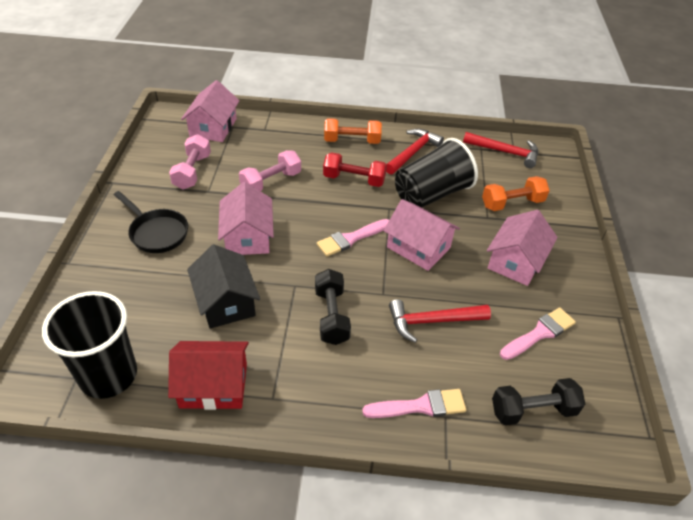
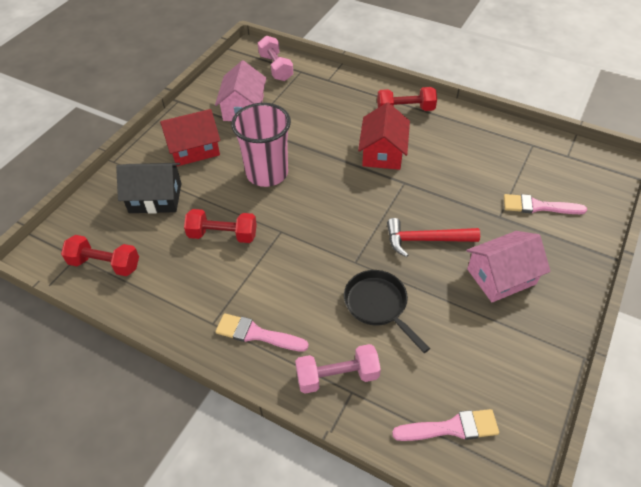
black cup: 2 -> 0
black dumbbell: 2 -> 0
orange dumbbell: 2 -> 0
pink cup: 0 -> 1
pink house: 4 -> 2
red dumbbell: 1 -> 3
red hammer: 3 -> 1
red house: 1 -> 2

